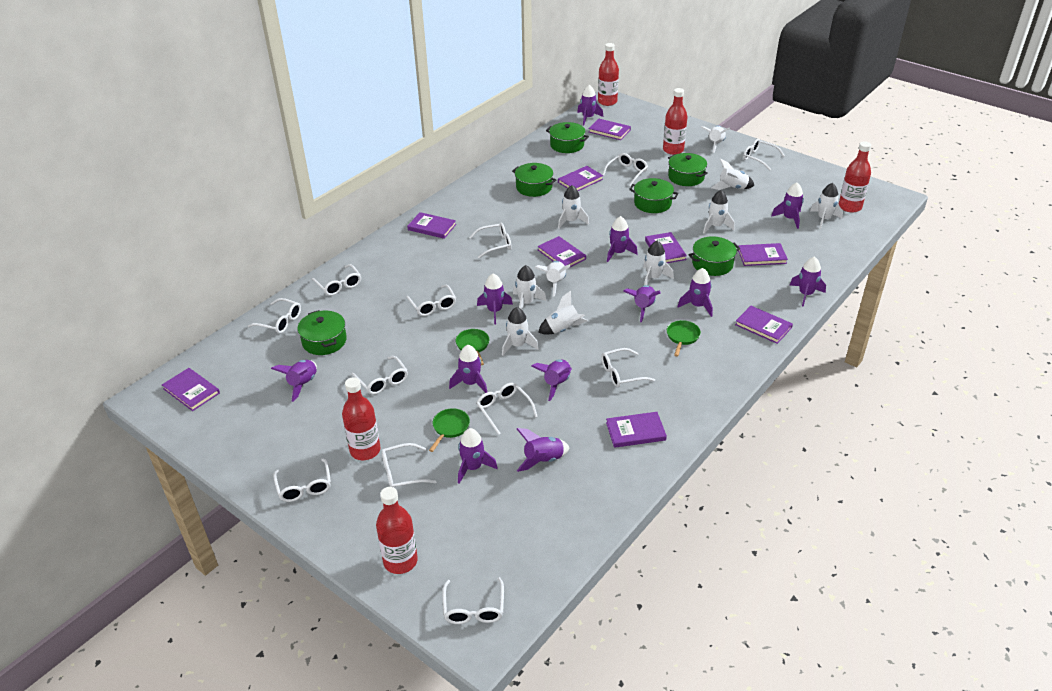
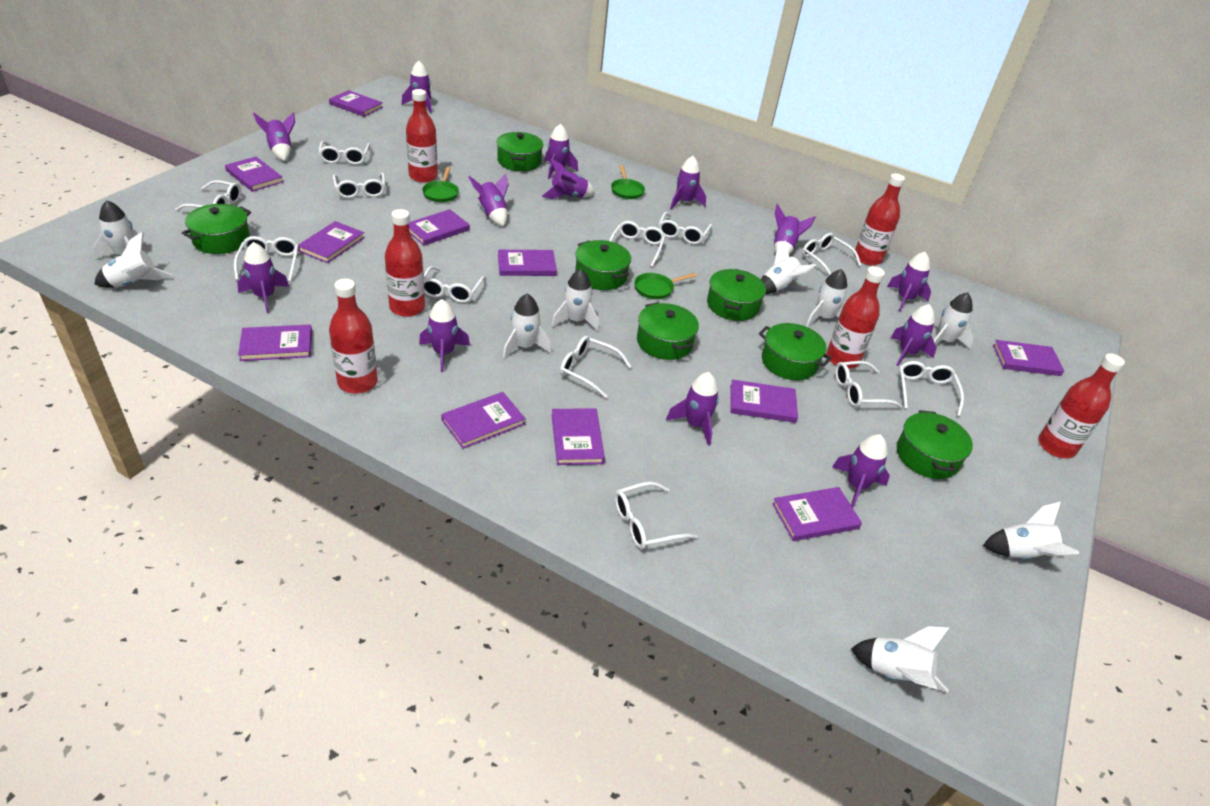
green pot: 6 -> 7
purple book: 9 -> 11
purple rocket: 12 -> 13
red bottle: 5 -> 6
white rocket: 10 -> 9

